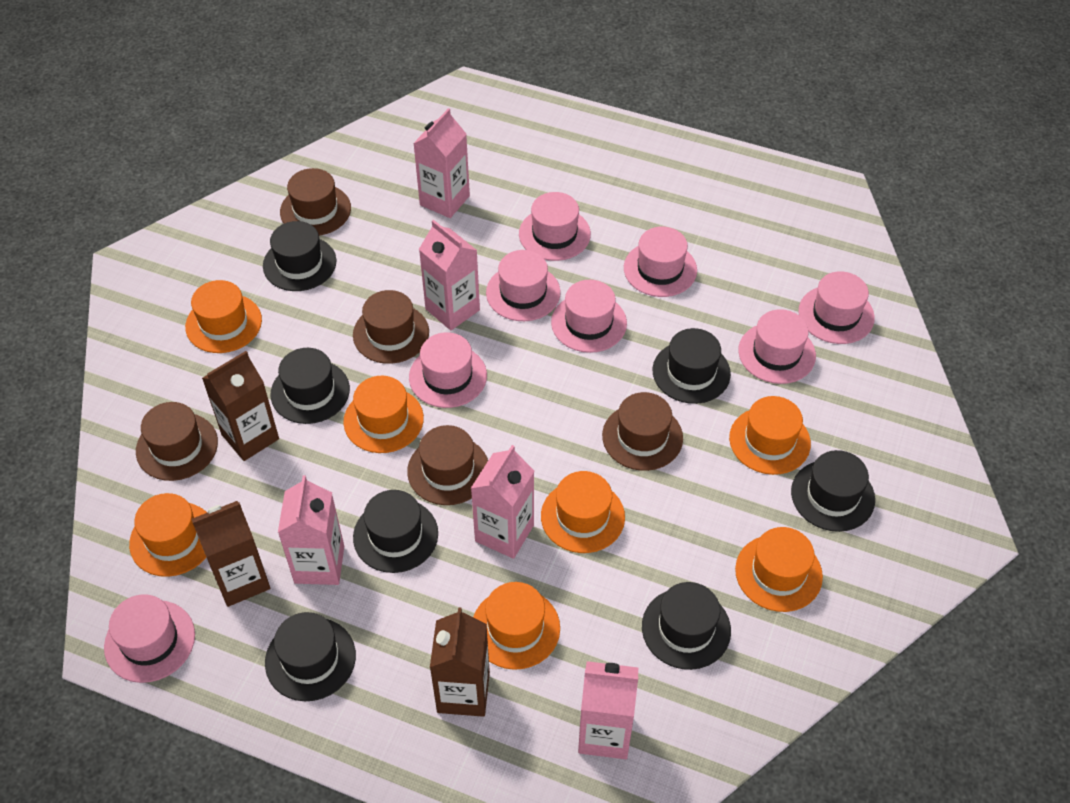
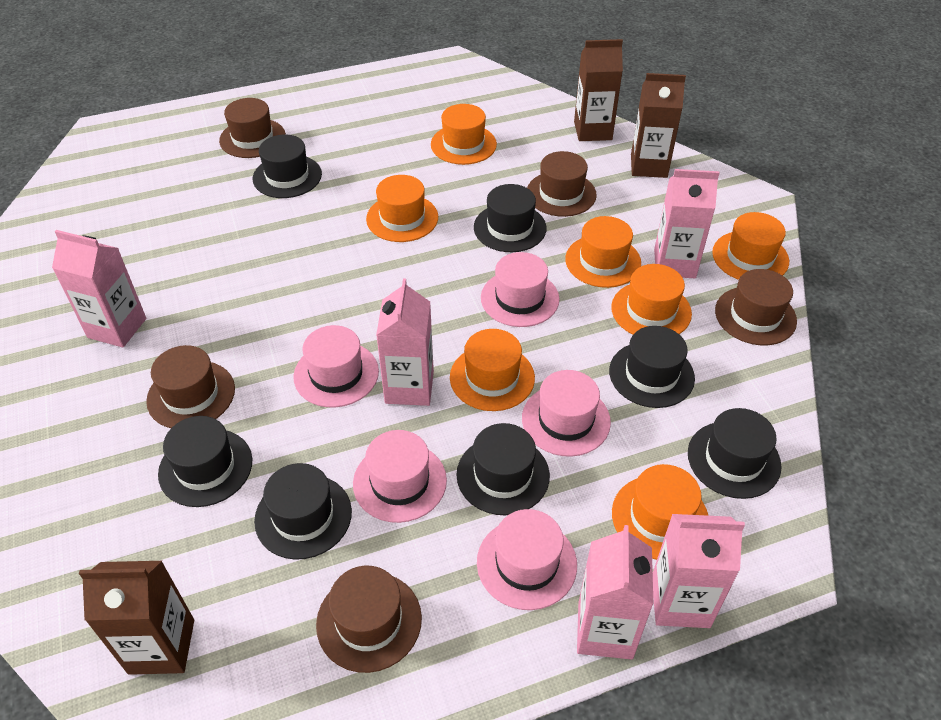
pink hat: 8 -> 5

